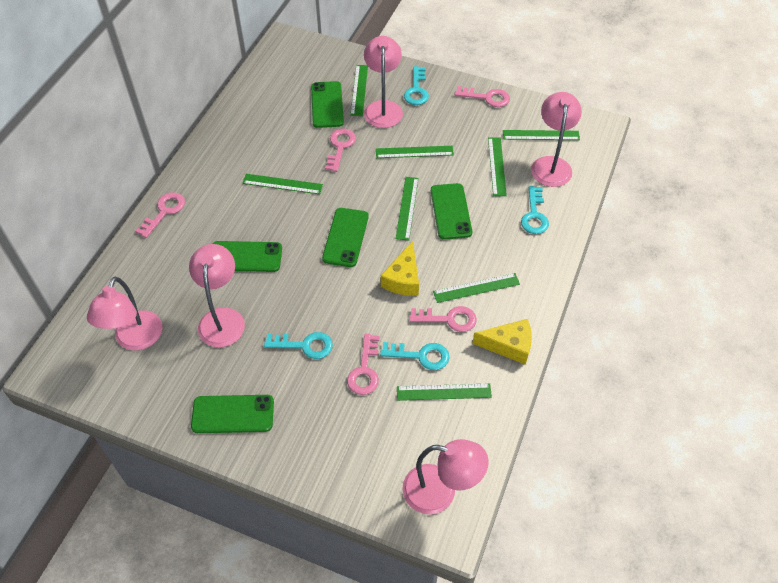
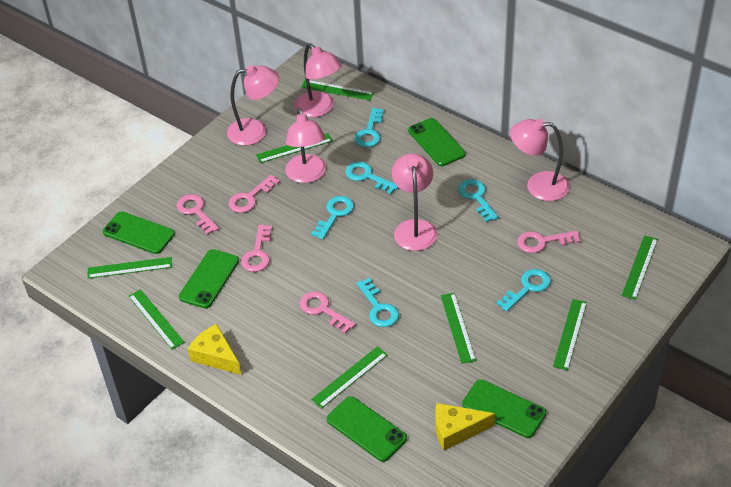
turquoise key: 4 -> 6

